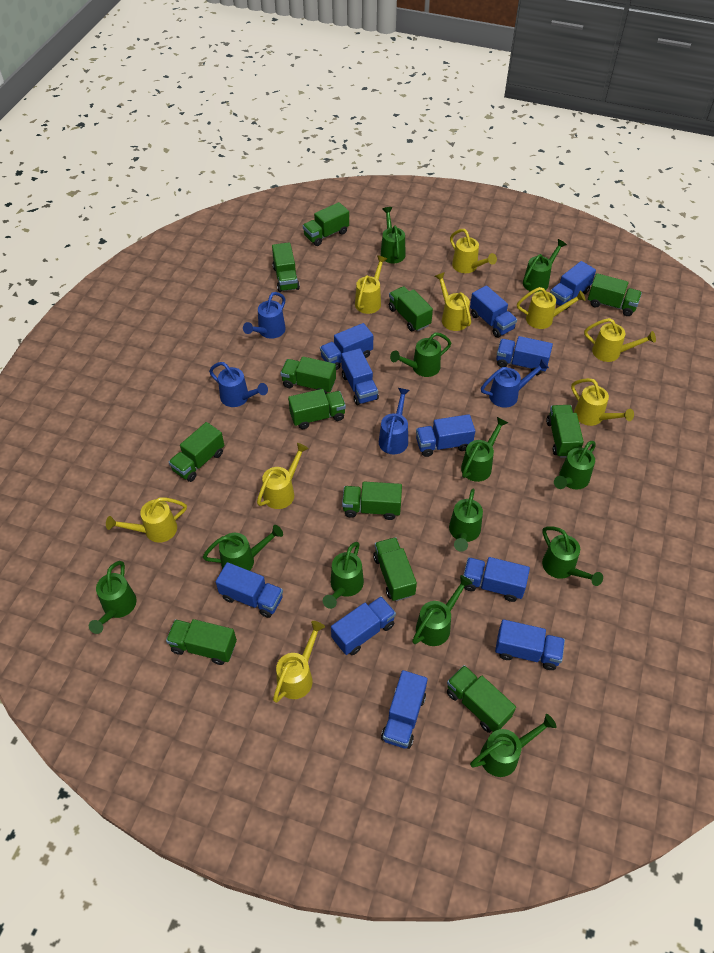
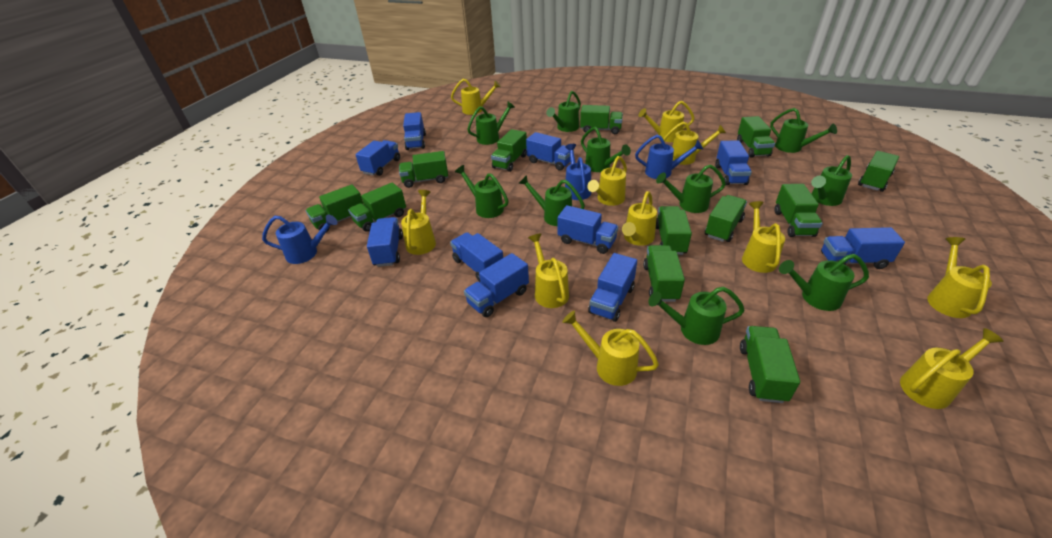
blue truck: 11 -> 10
blue watering can: 4 -> 3
green watering can: 12 -> 10
yellow watering can: 9 -> 11

